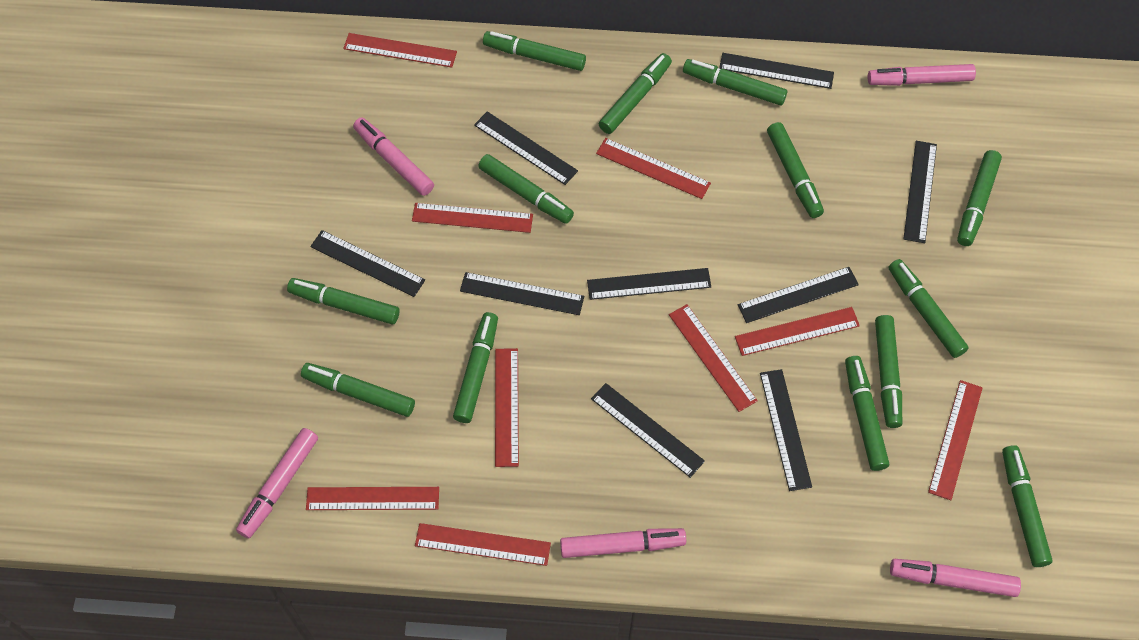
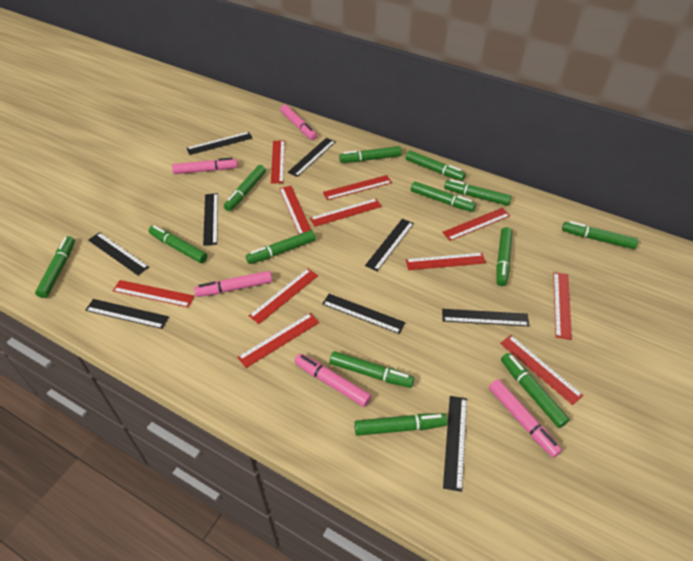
red ruler: 9 -> 11

